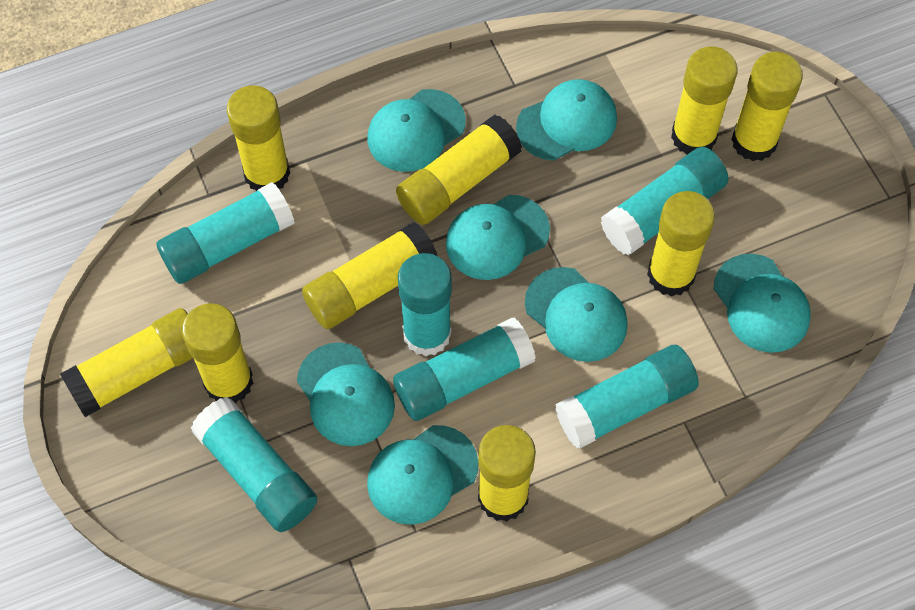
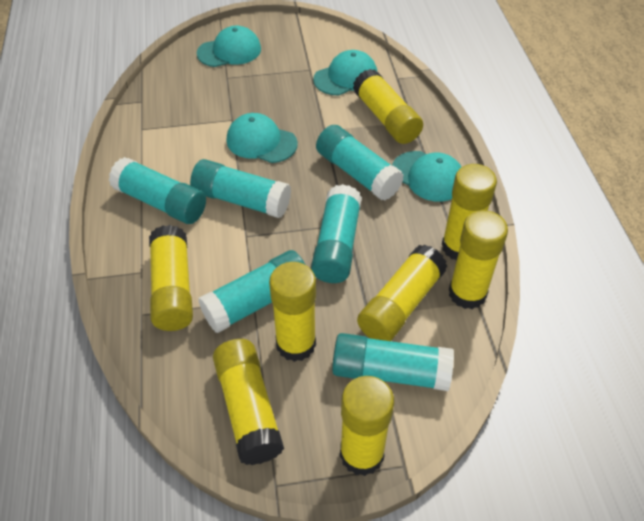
turquoise cap: 7 -> 4
yellow glue stick: 9 -> 8

